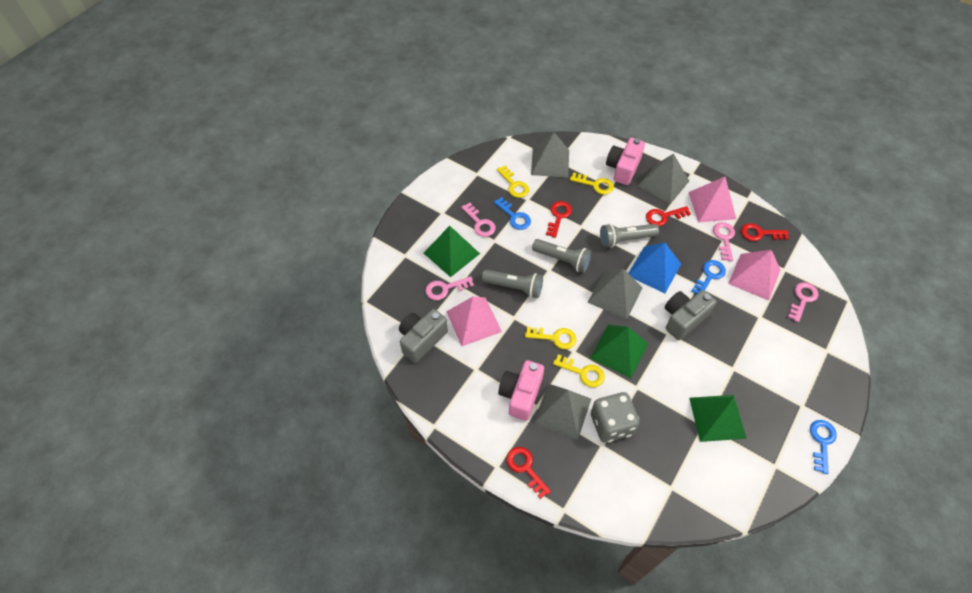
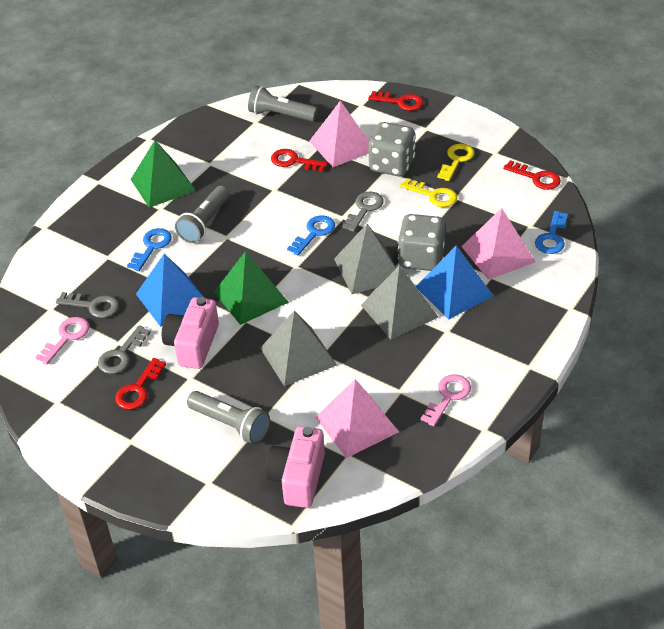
blue pyramid: 1 -> 2
green pyramid: 3 -> 2
grey camera: 2 -> 0
grey dice: 1 -> 2
grey key: 0 -> 3
grey pyramid: 4 -> 3
pink key: 4 -> 2
yellow key: 4 -> 2

